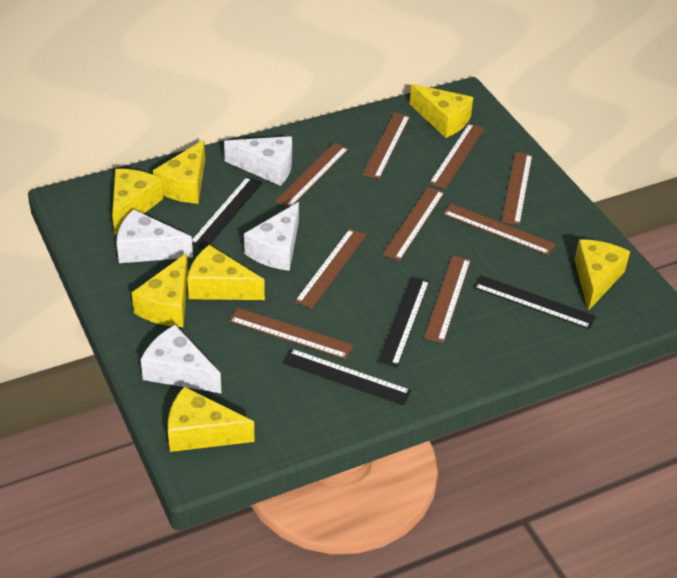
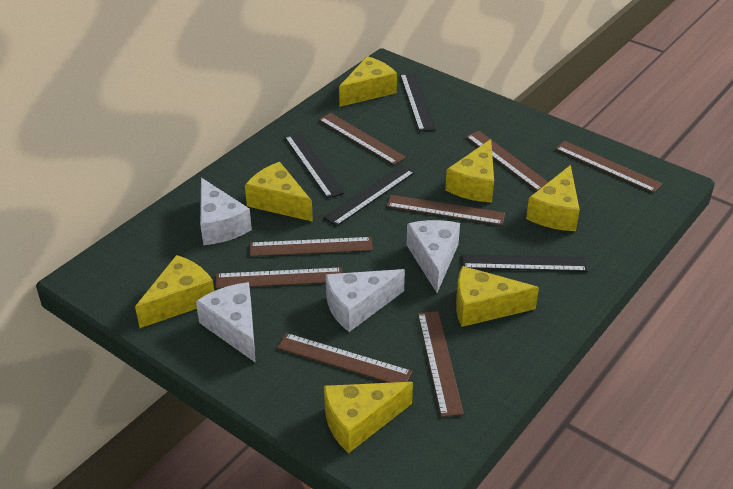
brown ruler: 9 -> 8

